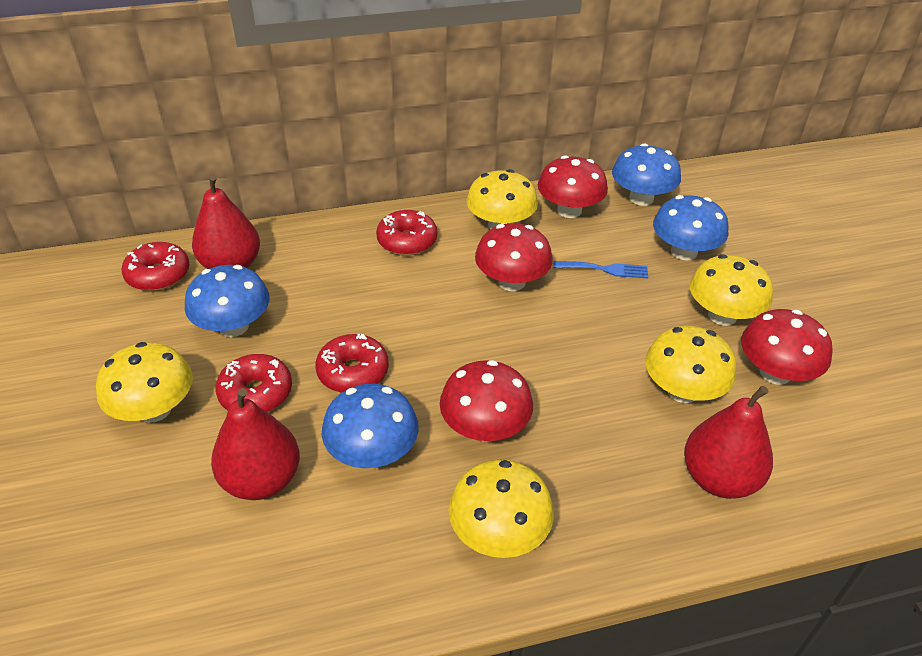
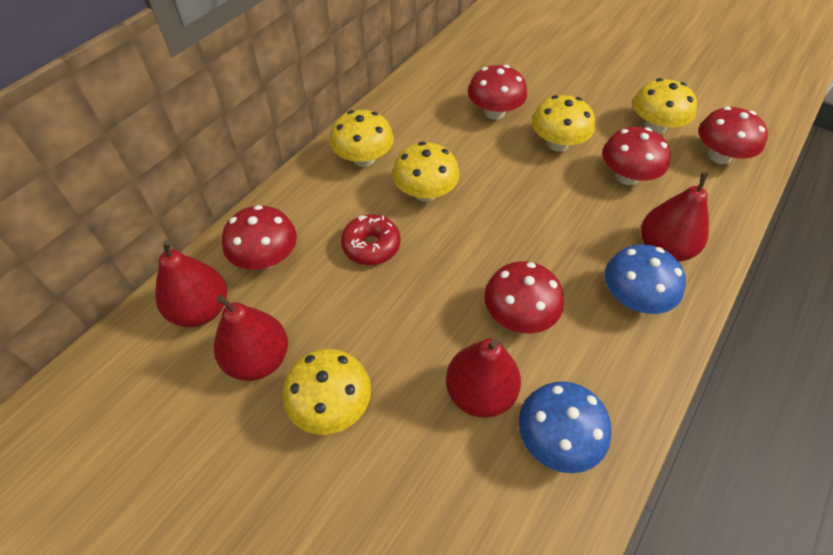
blue fork: 1 -> 0
blue mushroom: 4 -> 2
red donut: 4 -> 1
red mushroom: 4 -> 5
red pear: 3 -> 4

